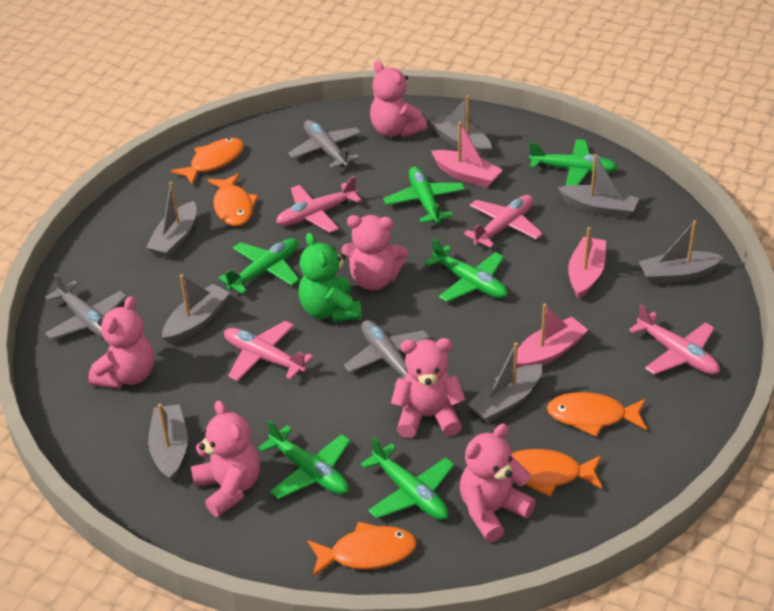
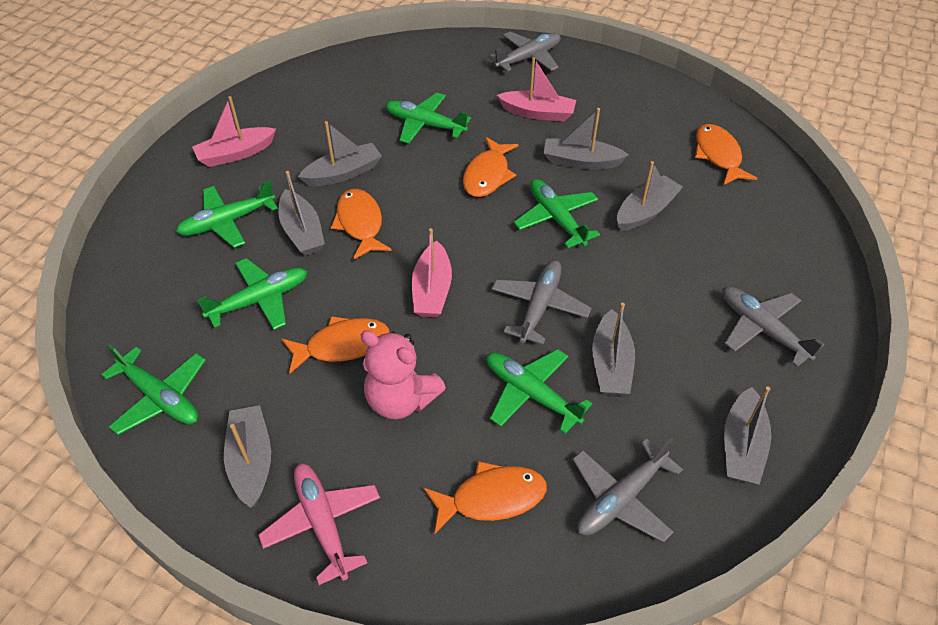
green teddy bear: 1 -> 0
grey plane: 3 -> 4
pink plane: 4 -> 1
pink teddy bear: 6 -> 1

